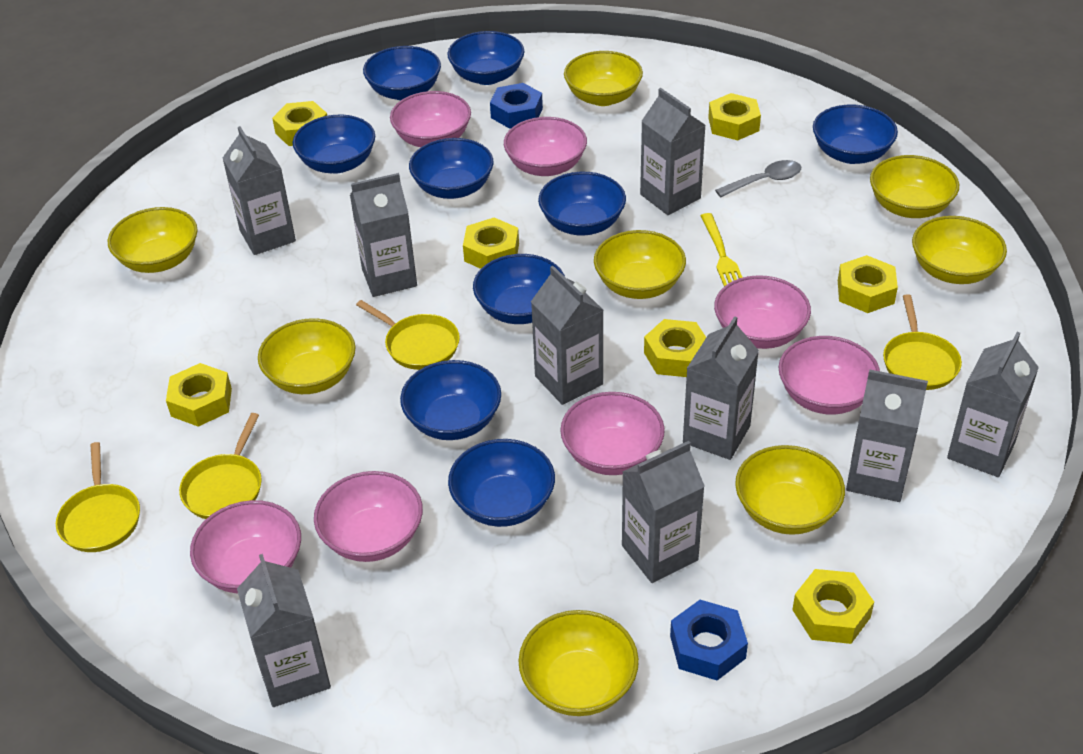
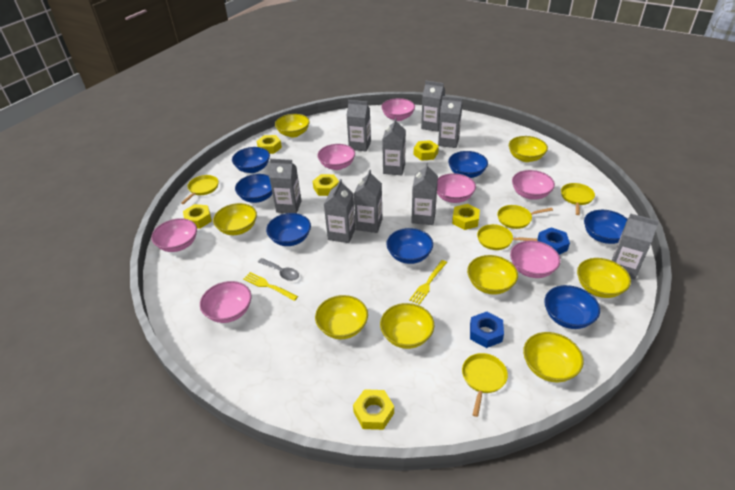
blue bowl: 9 -> 7
yellow fork: 1 -> 2
yellow nut: 7 -> 6
yellow pan: 4 -> 5

